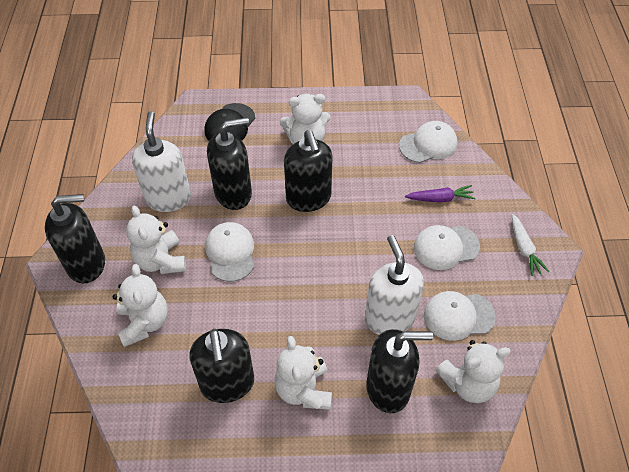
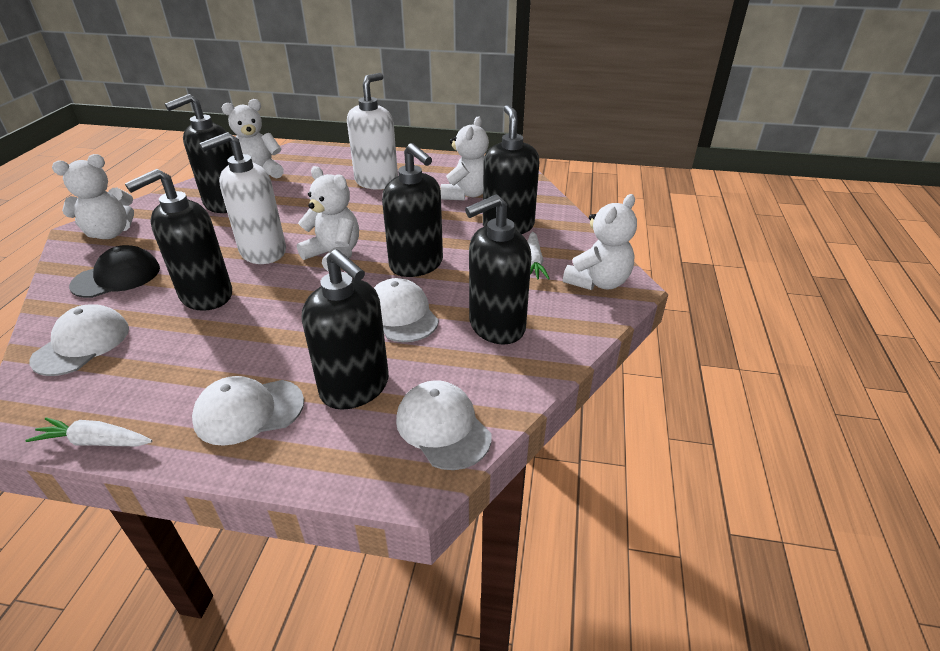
black soap dispenser: 5 -> 6
purple carrot: 1 -> 0
white carrot: 1 -> 2

